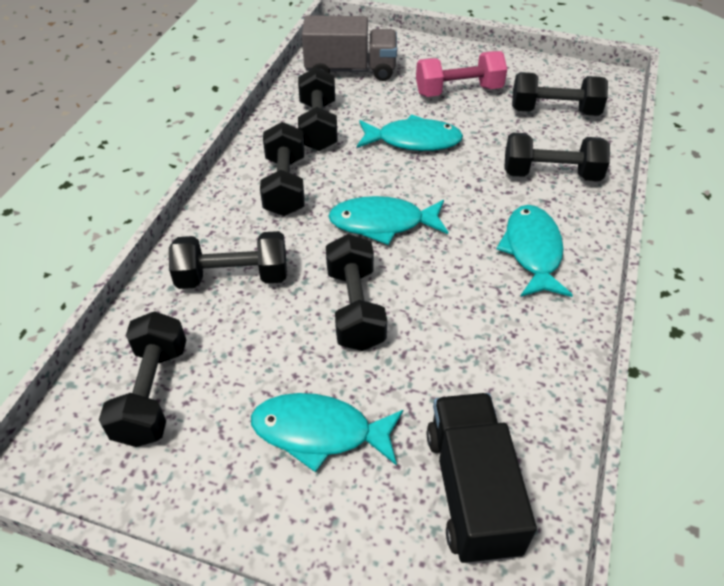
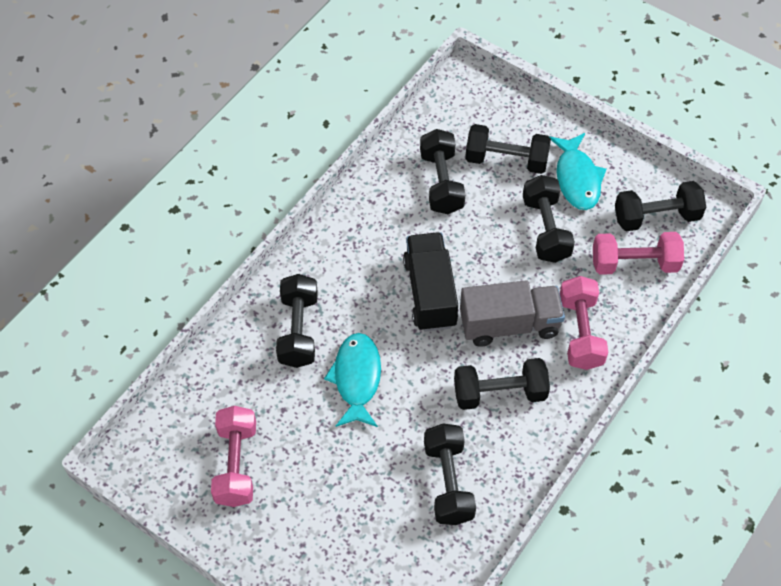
pink dumbbell: 1 -> 3
turquoise fish: 4 -> 2

